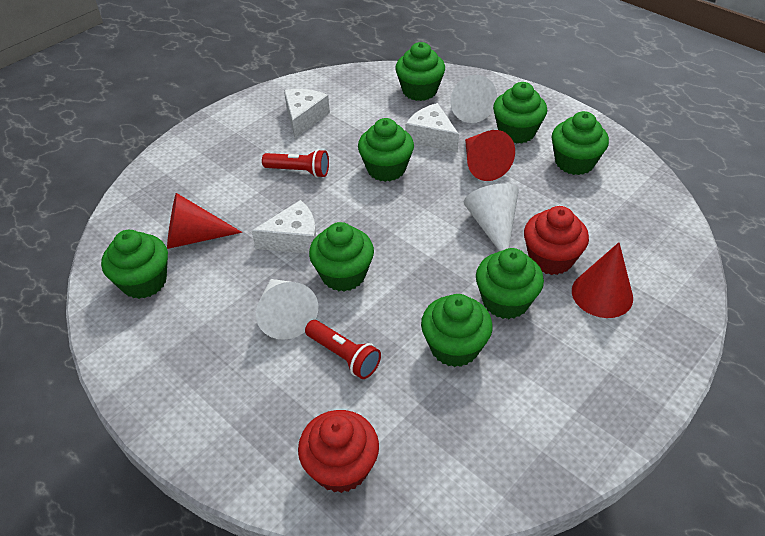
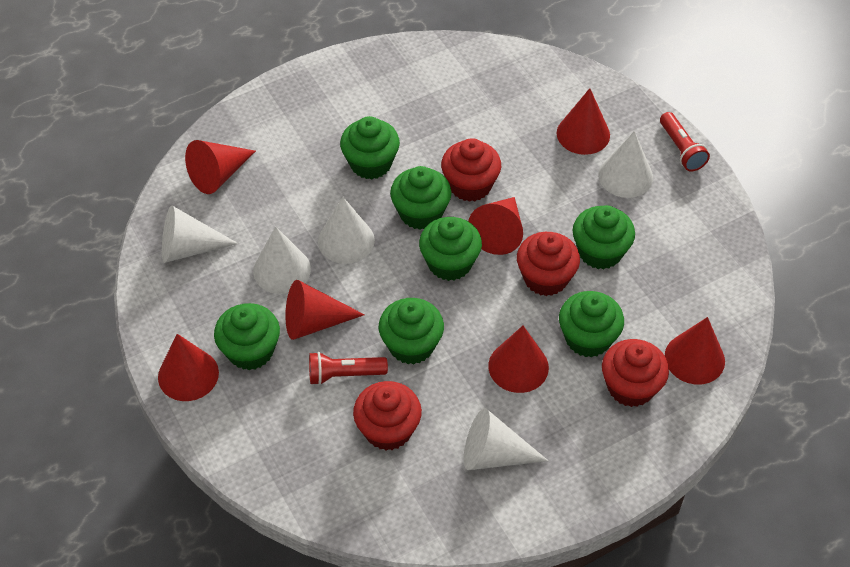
green cupcake: 8 -> 7
red cone: 3 -> 7
red cupcake: 2 -> 4
white cheese: 3 -> 0
white cone: 3 -> 5

